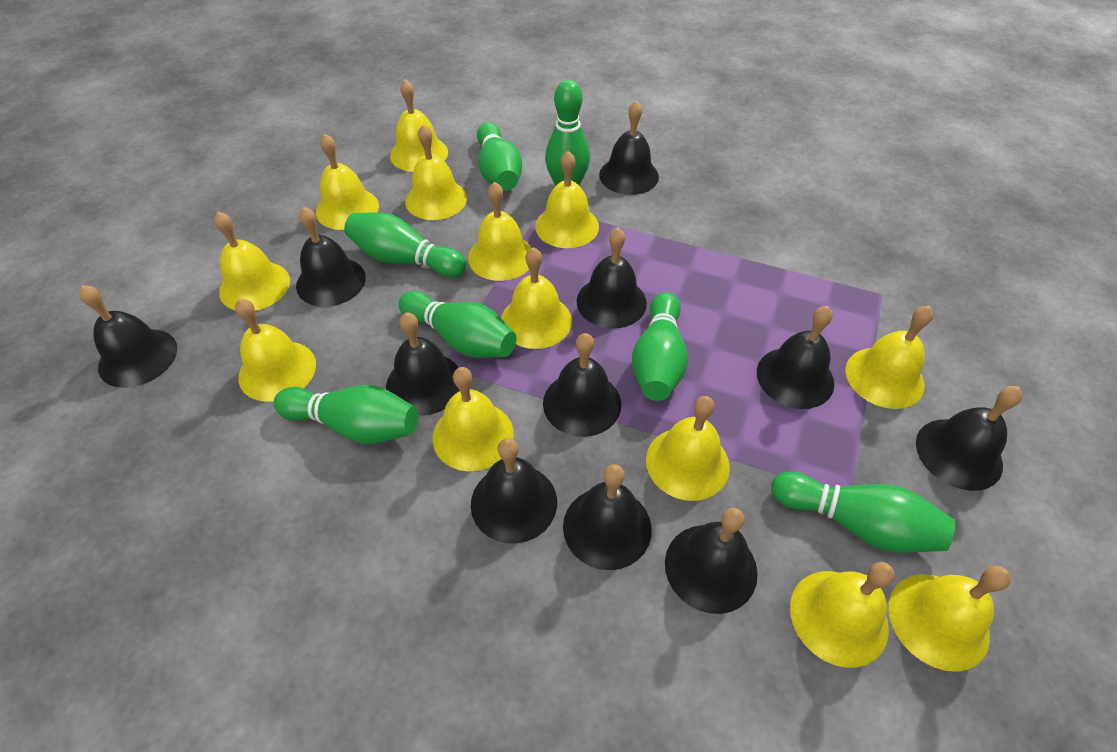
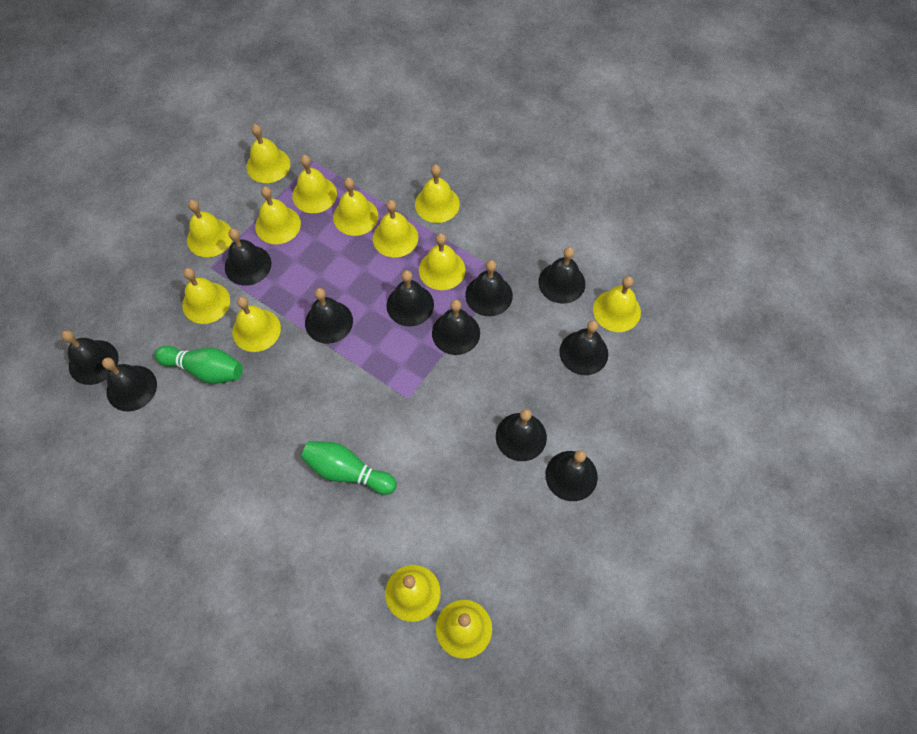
green bowling pin: 7 -> 2

